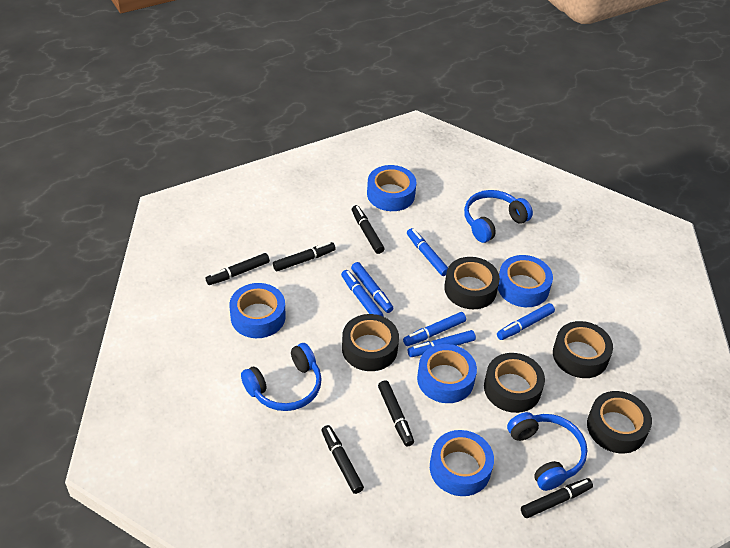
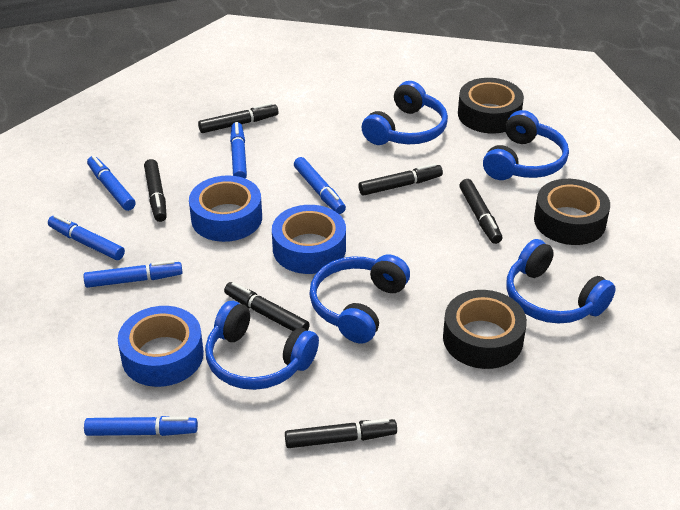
black tape: 5 -> 3
blue headphones: 3 -> 5
blue tape: 5 -> 3

